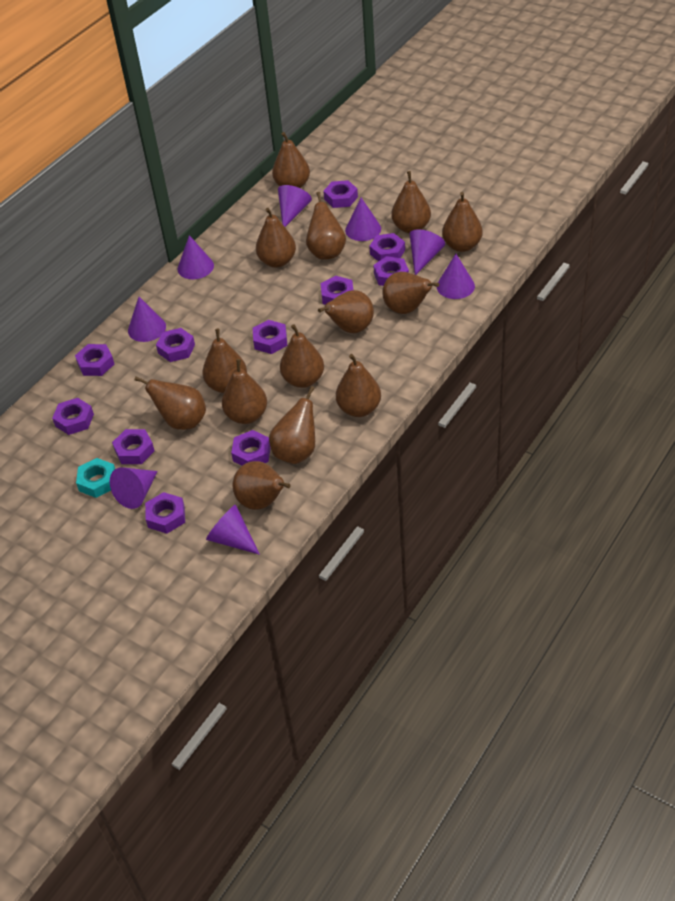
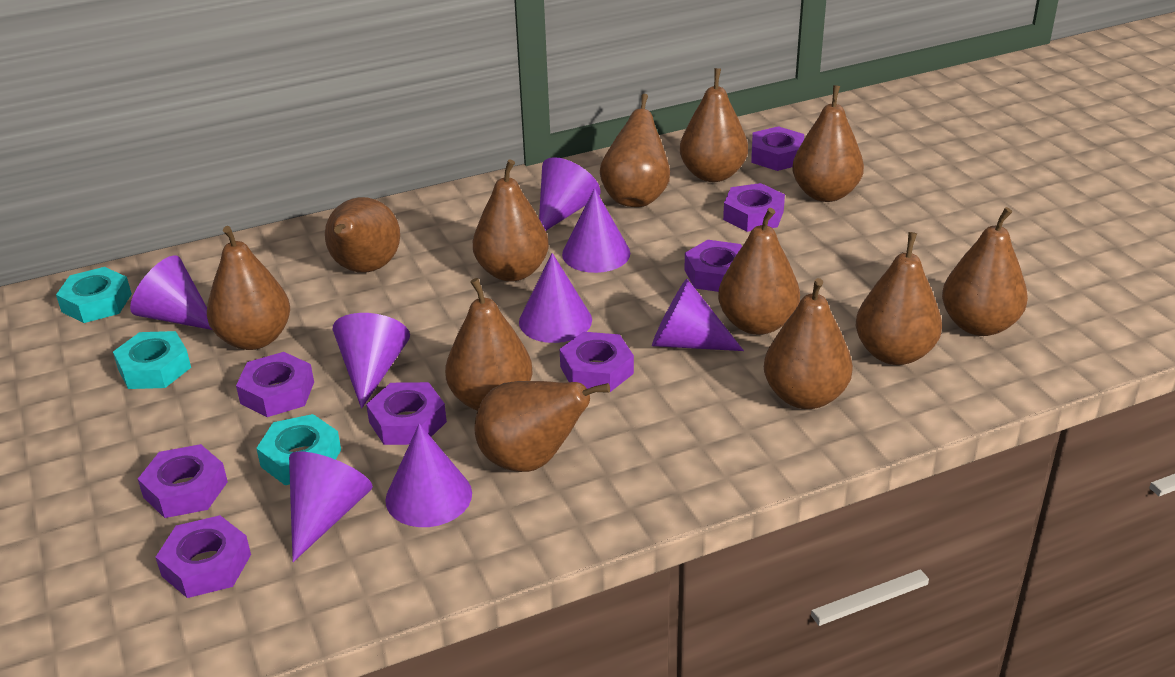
brown pear: 14 -> 12
purple nut: 11 -> 8
turquoise nut: 1 -> 3

